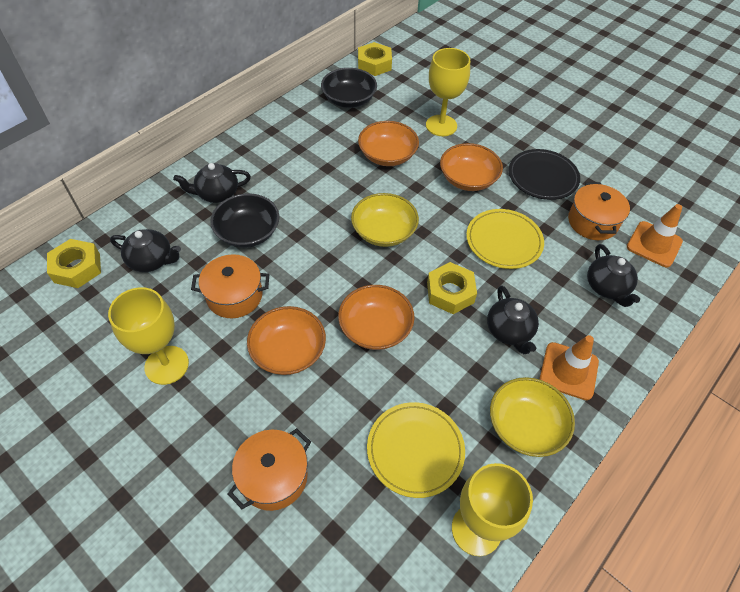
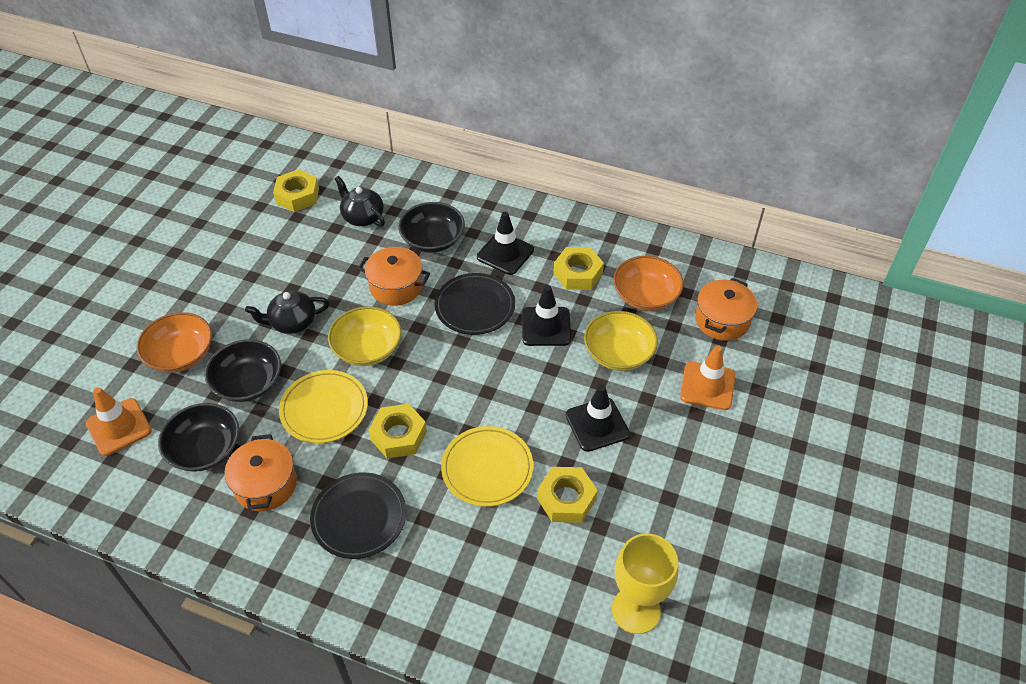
black bowl: 2 -> 3
black plate: 1 -> 2
black teapot: 4 -> 2
black traffic cone: 0 -> 3
orange bowl: 4 -> 2
yellow goblet: 3 -> 1
yellow nut: 3 -> 4

